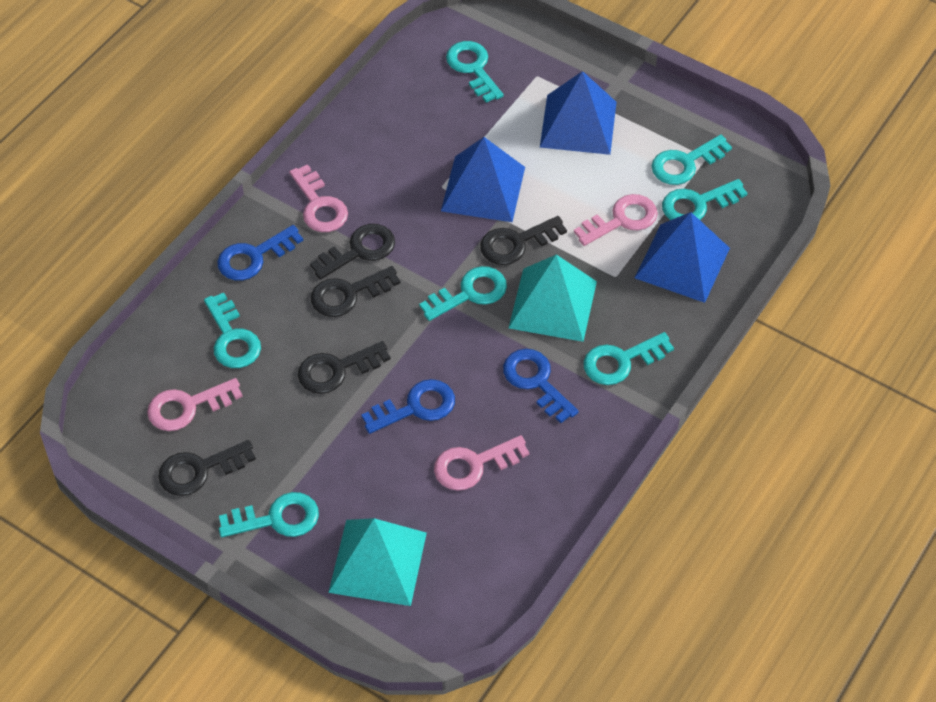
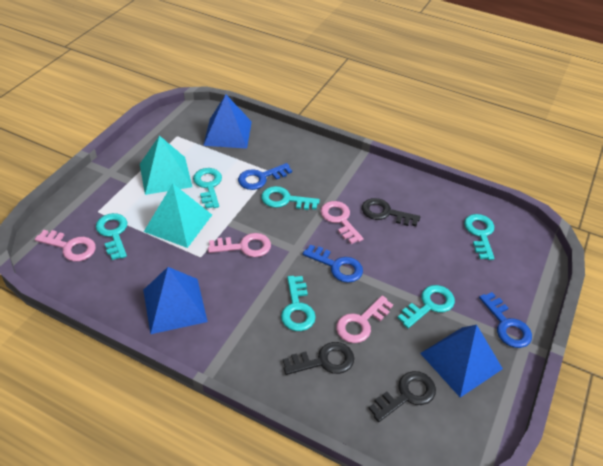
black key: 5 -> 3
turquoise key: 7 -> 6

